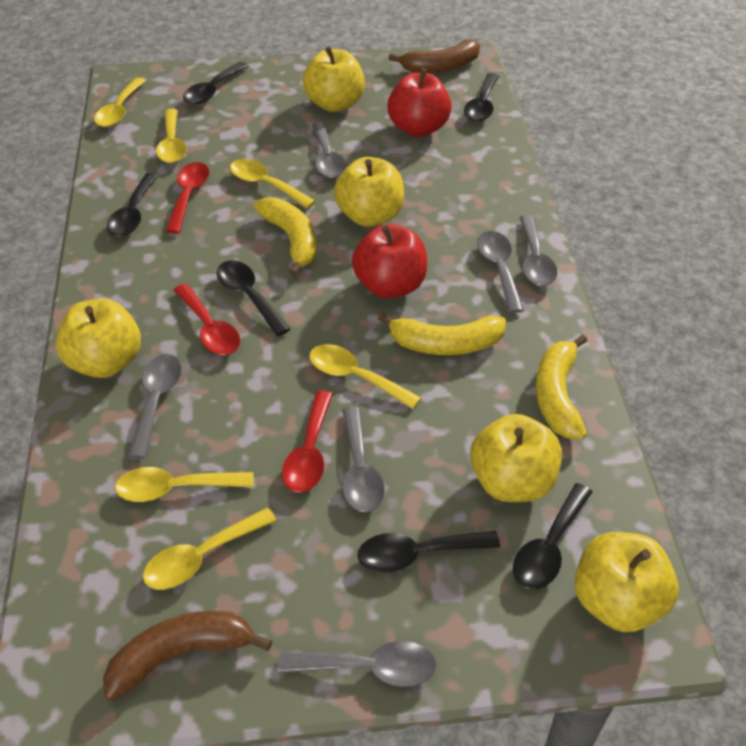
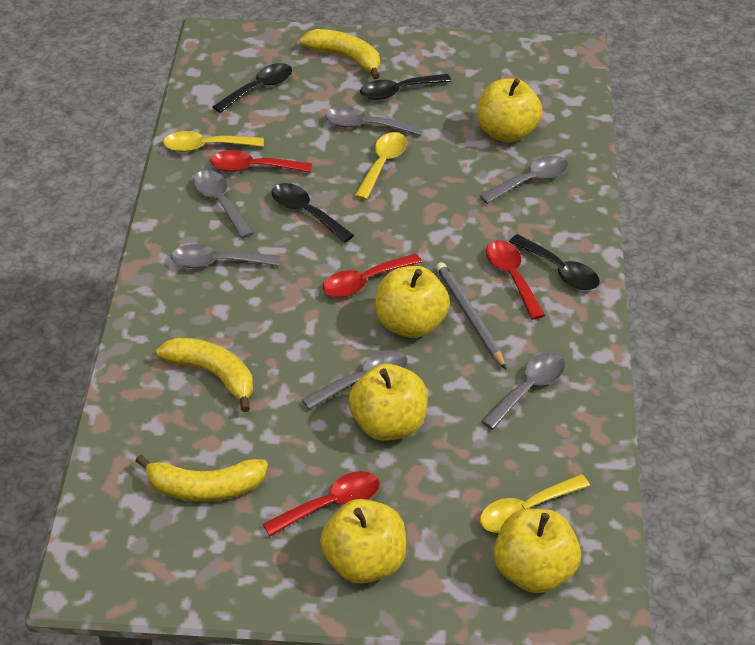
black spoon: 6 -> 4
brown banana: 2 -> 0
grey pencil: 0 -> 1
red apple: 2 -> 0
red spoon: 3 -> 4
yellow spoon: 6 -> 3

